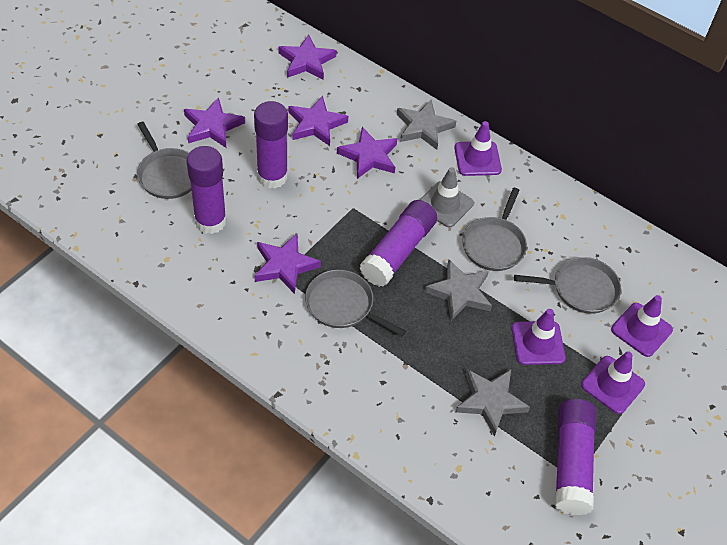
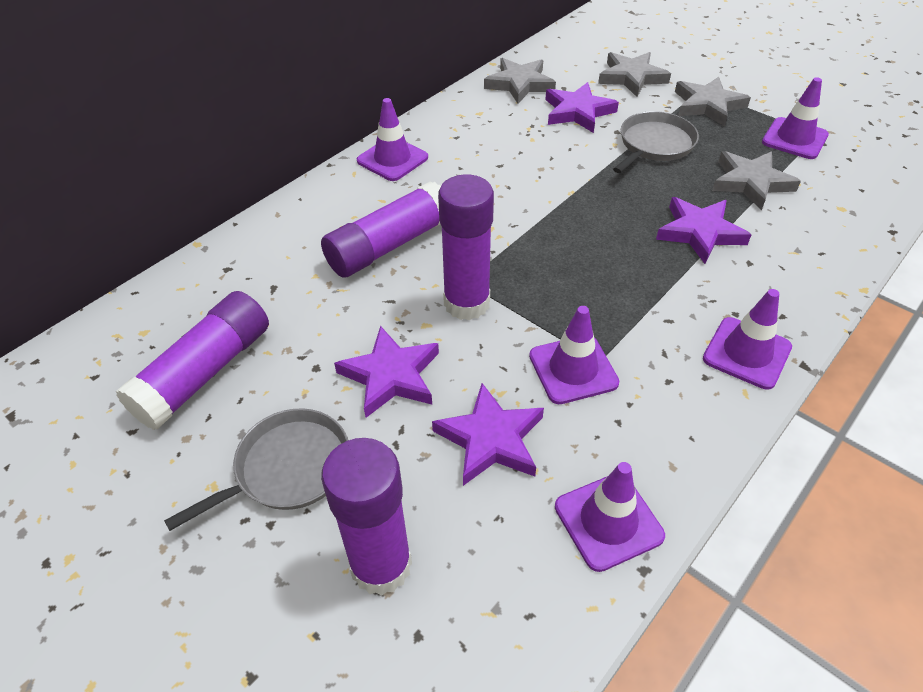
grey pan: 4 -> 2
grey star: 3 -> 4
grey traffic cone: 1 -> 0
purple star: 5 -> 4
purple traffic cone: 4 -> 5

